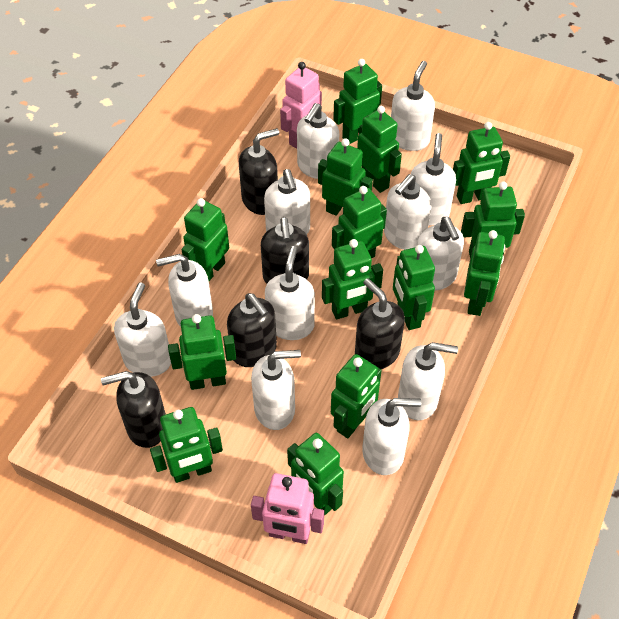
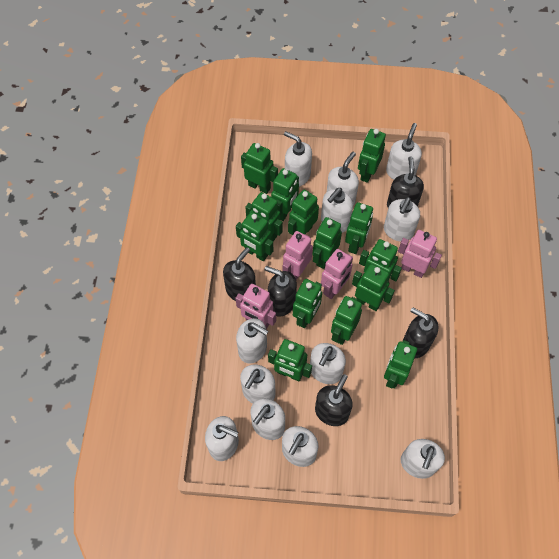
pink robot: 2 -> 4

